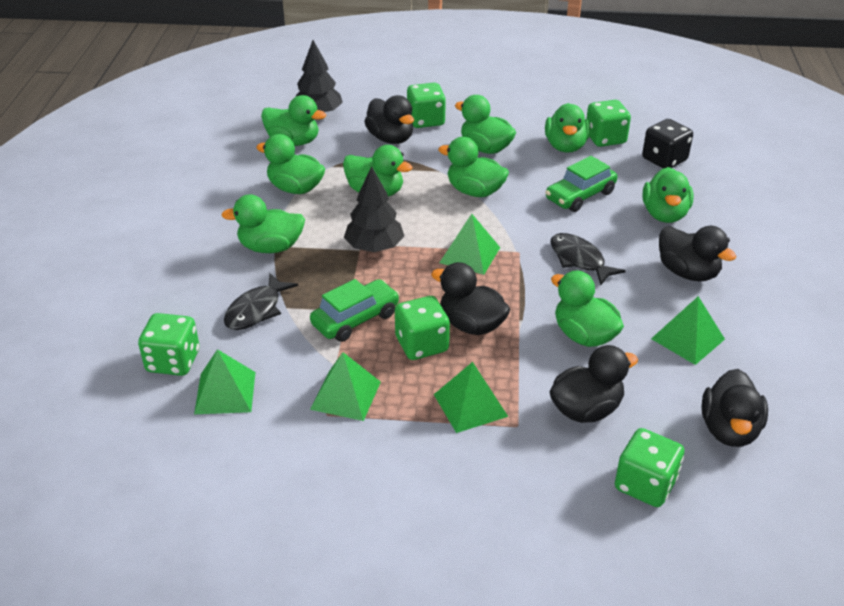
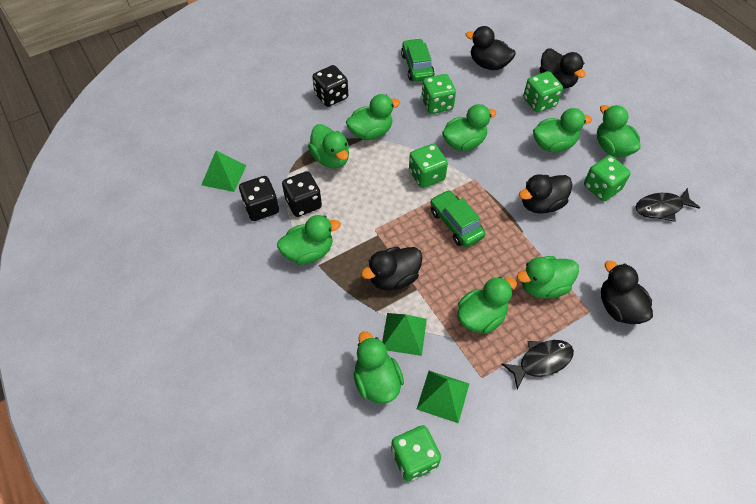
black dice: 1 -> 3
black tree: 2 -> 0
green pyramid: 5 -> 3

